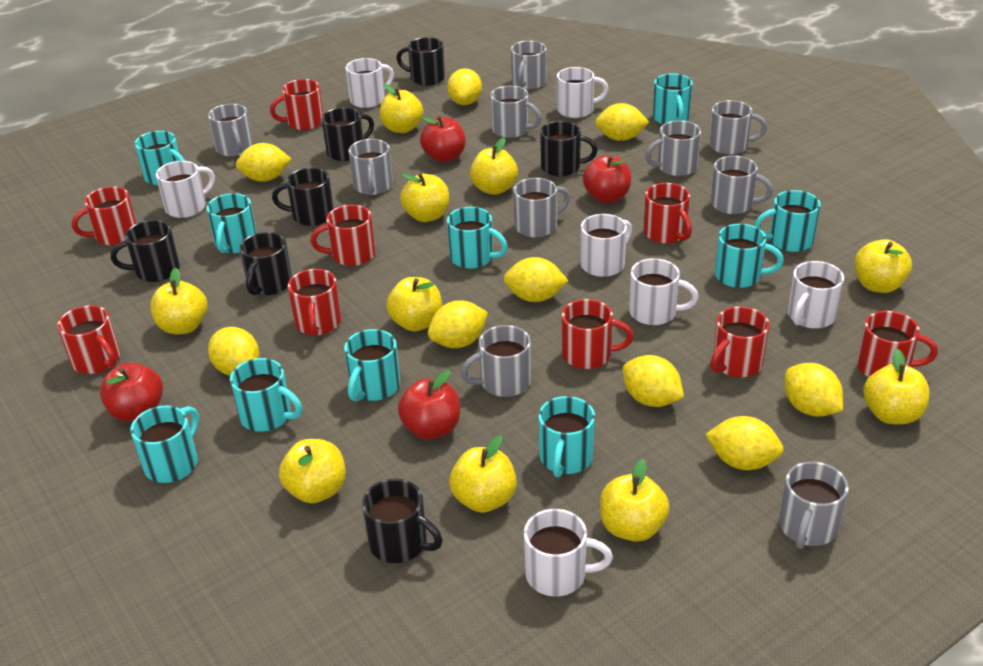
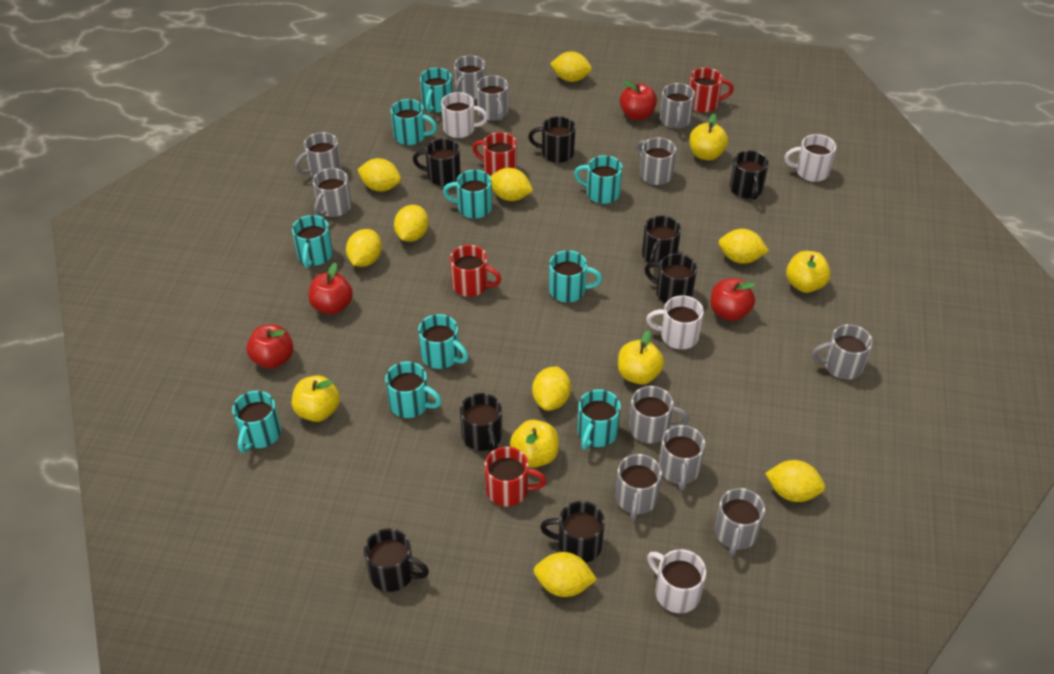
black mug: 7 -> 8
grey mug: 10 -> 11
red mug: 9 -> 4
white mug: 7 -> 4
yellow apple: 10 -> 5

